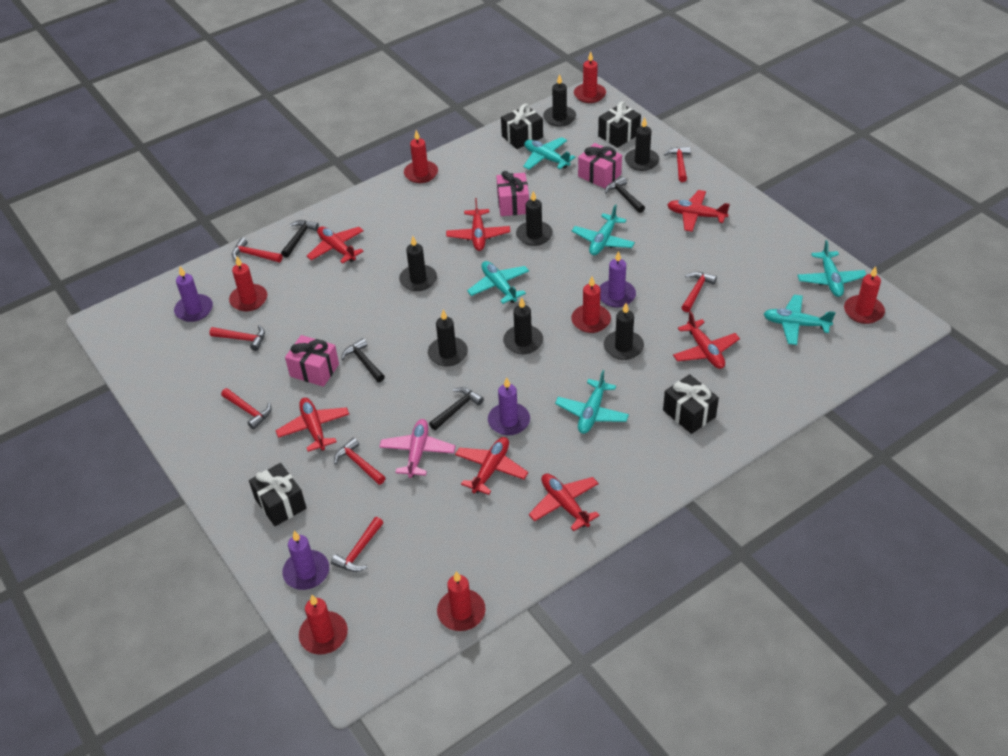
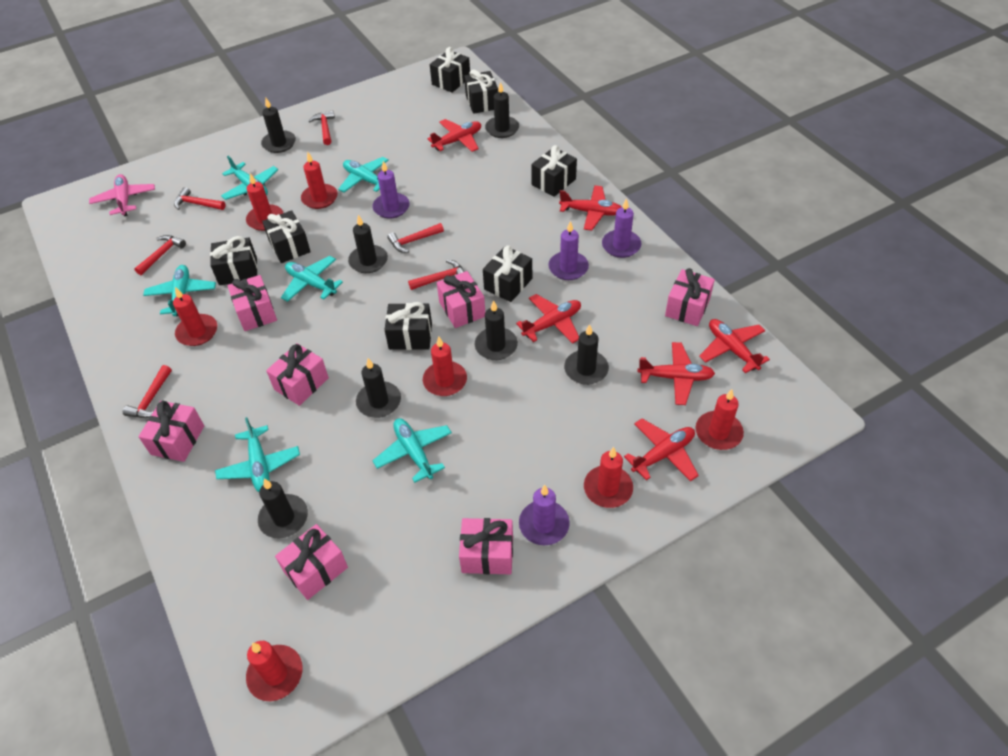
black gift: 4 -> 7
black hammer: 4 -> 0
pink gift: 3 -> 7
red hammer: 7 -> 6
red plane: 7 -> 6

